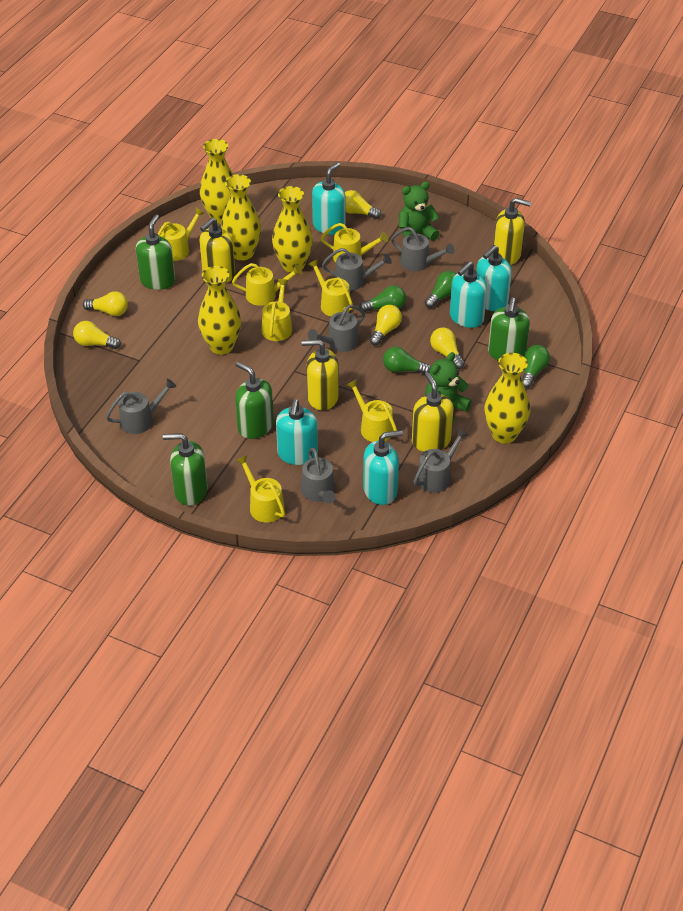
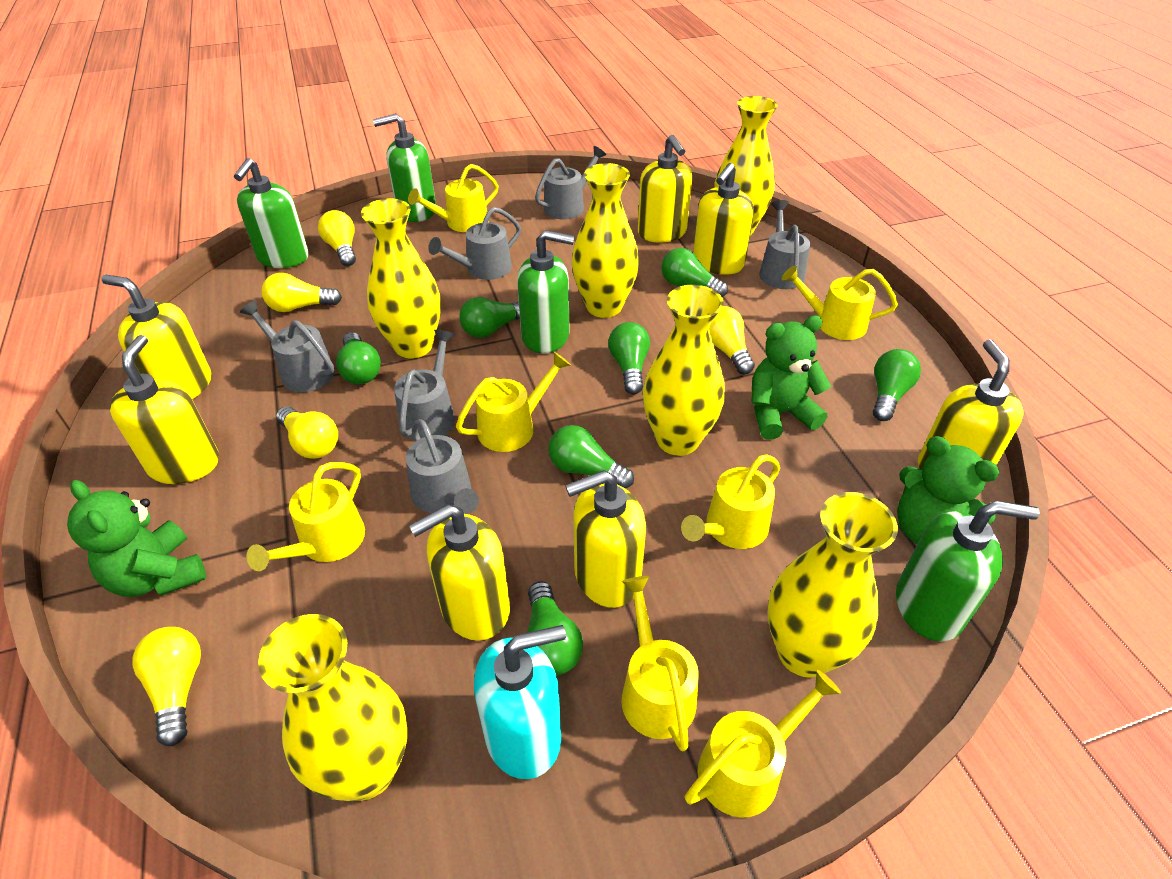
green light bulb: 4 -> 7
green teddy bear: 2 -> 3
turquoise soap dispenser: 5 -> 1
yellow soap dispenser: 4 -> 7
yellow vase: 5 -> 6

